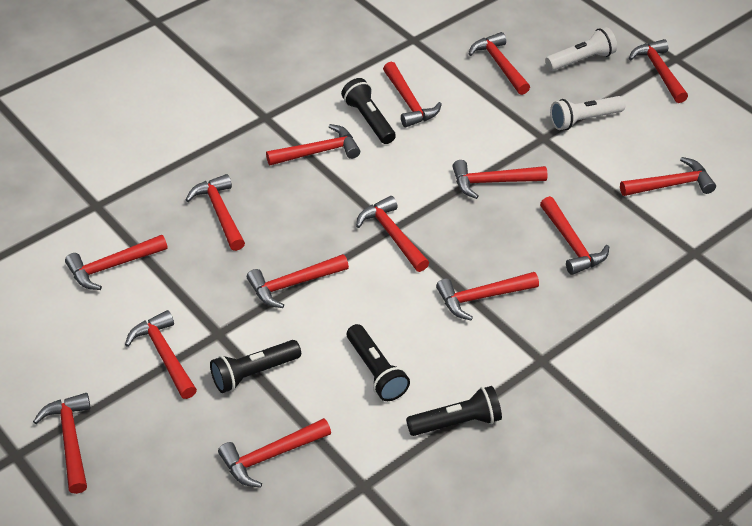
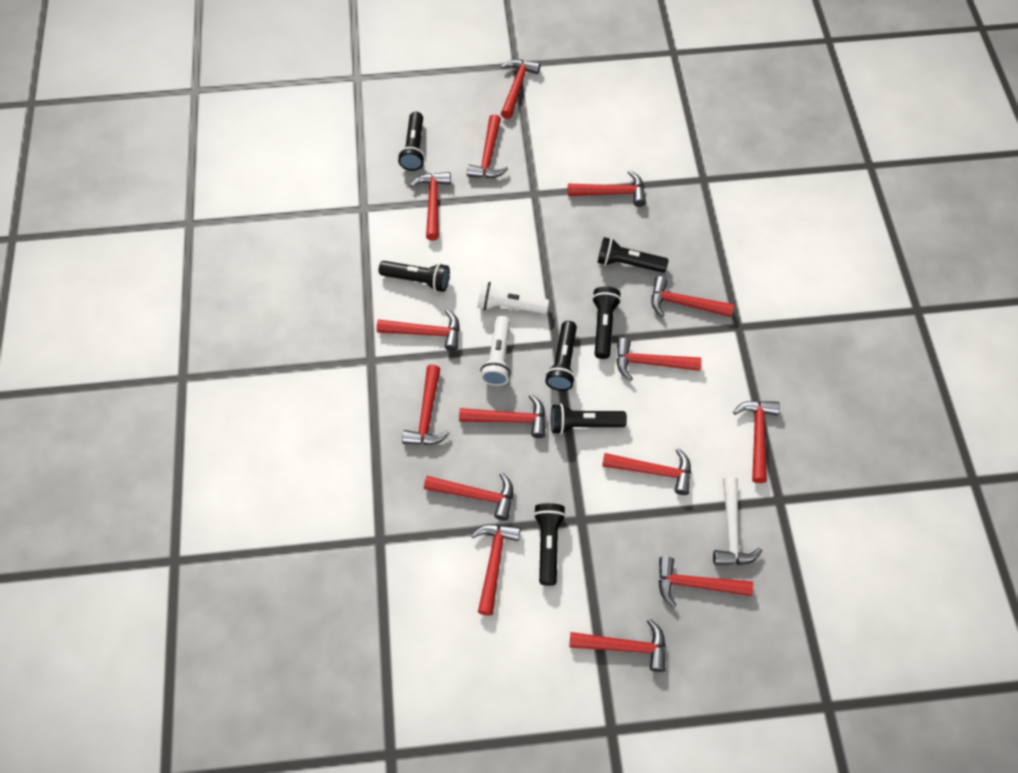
black flashlight: 4 -> 7
white hammer: 0 -> 1

